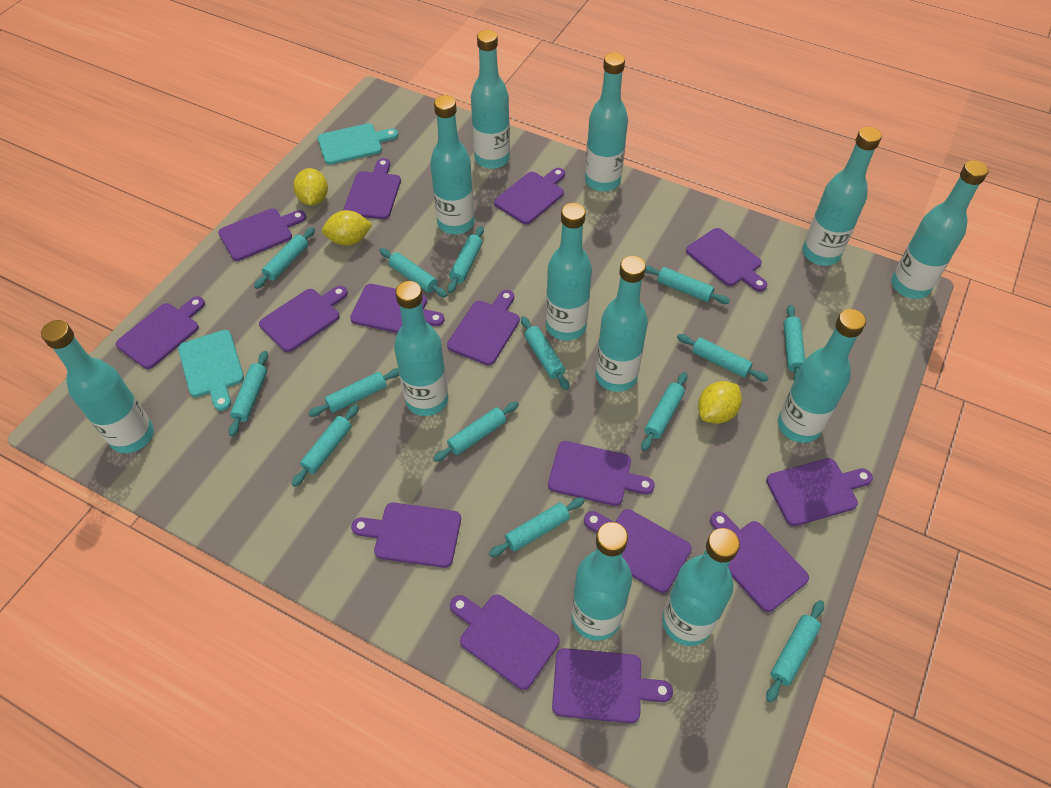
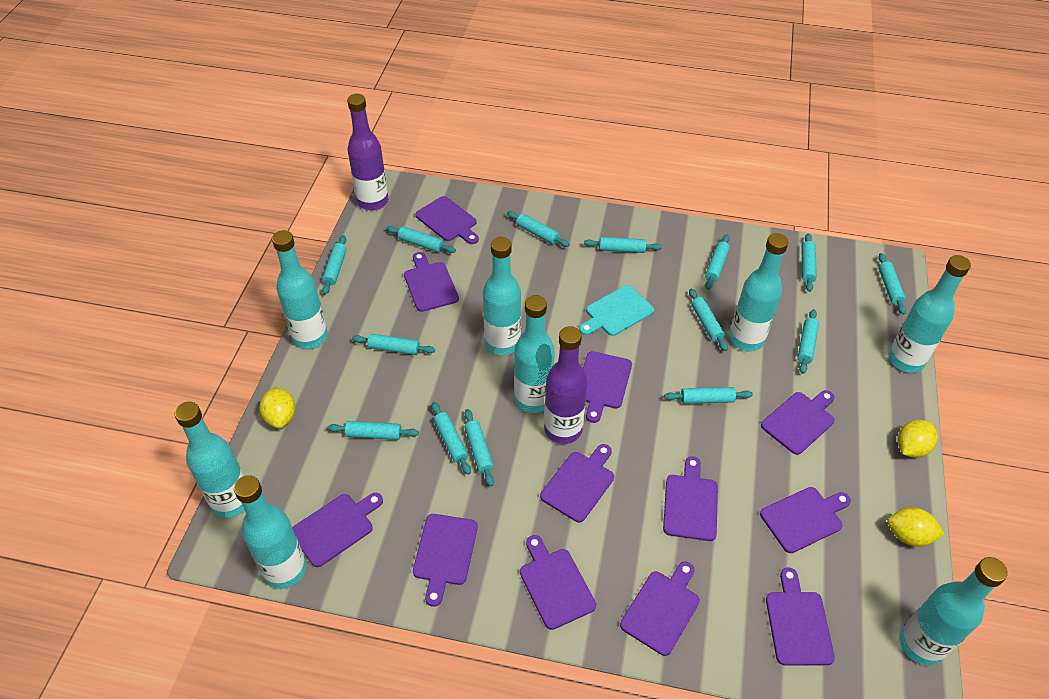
purple bottle: 0 -> 2
purple cutting board: 15 -> 12
turquoise bottle: 12 -> 8
turquoise cutting board: 2 -> 1

